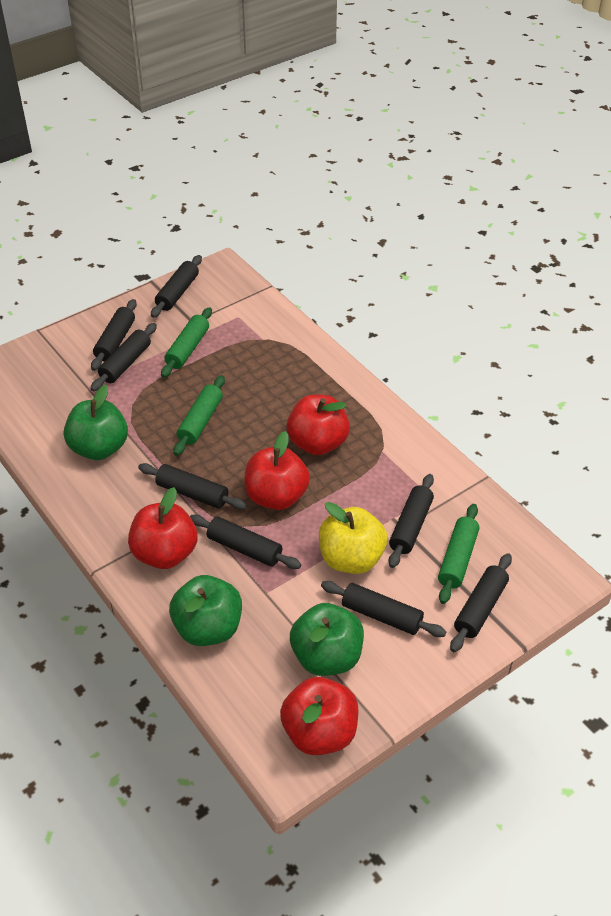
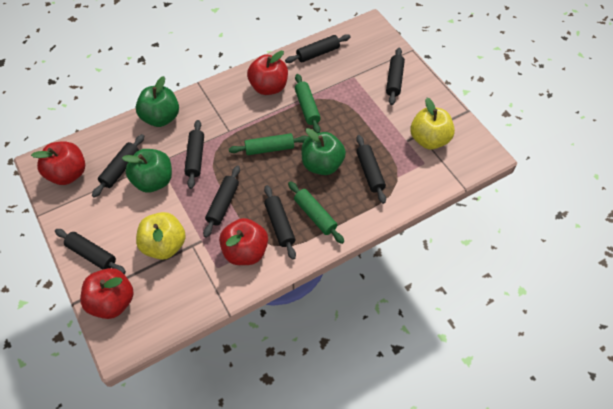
yellow apple: 1 -> 2

